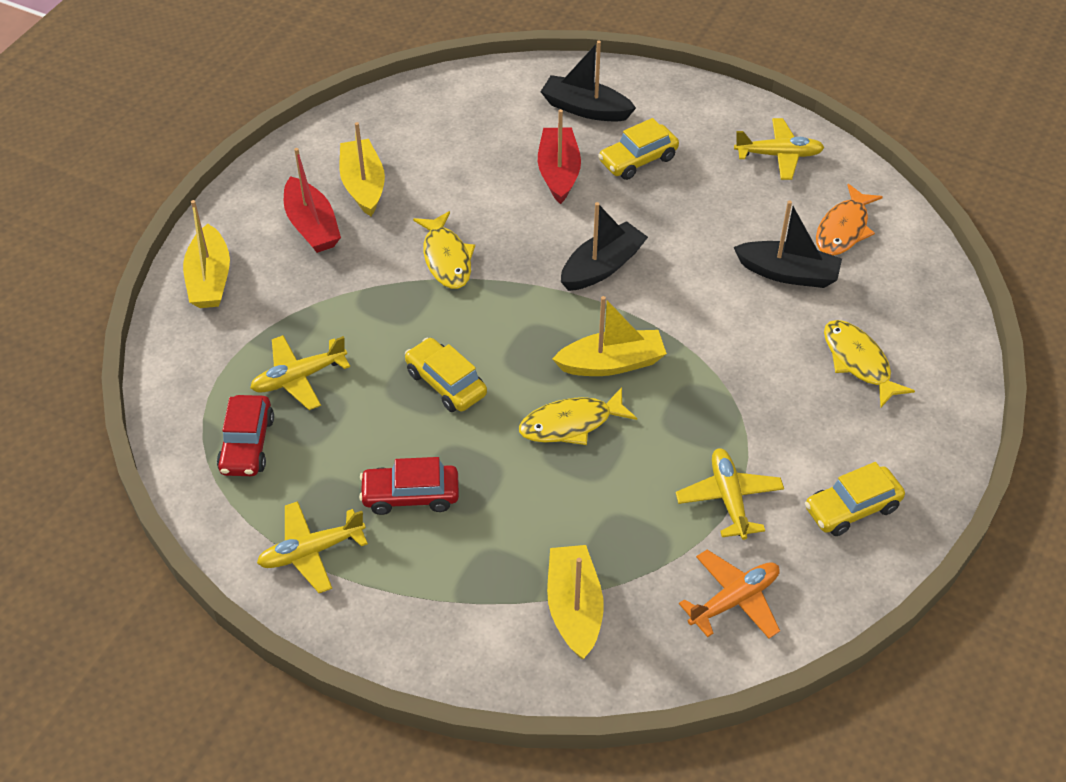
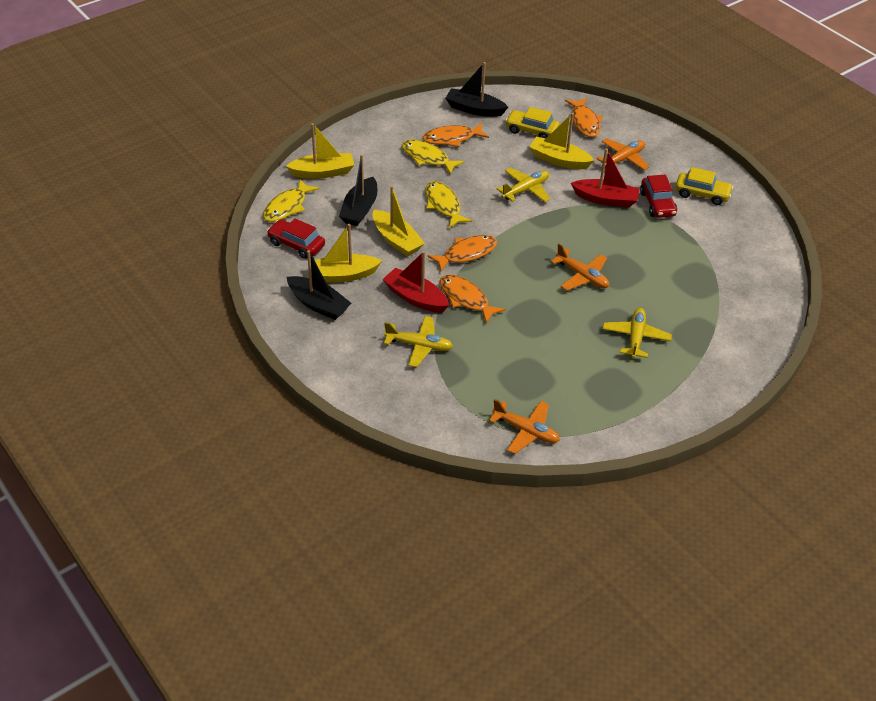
orange fish: 1 -> 4
orange plane: 1 -> 3
yellow car: 3 -> 2
yellow plane: 4 -> 3

